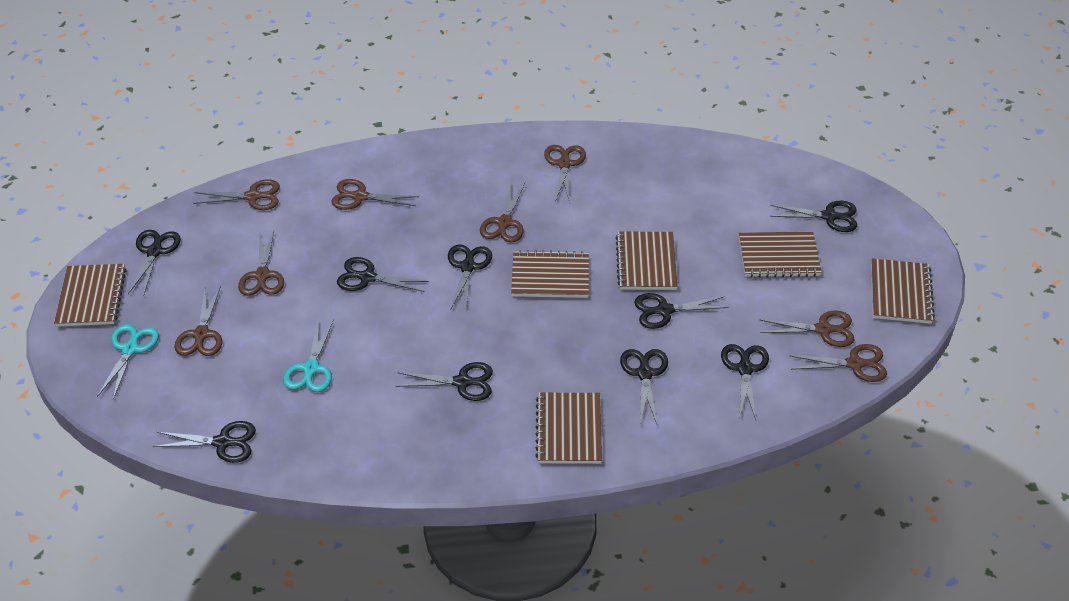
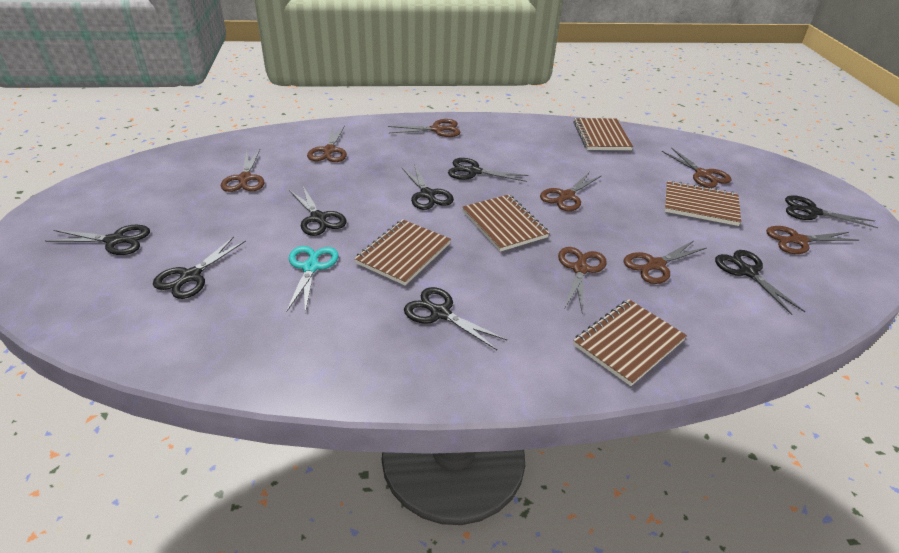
black scissors: 9 -> 8
brown notebook: 6 -> 5
turquoise scissors: 2 -> 1

